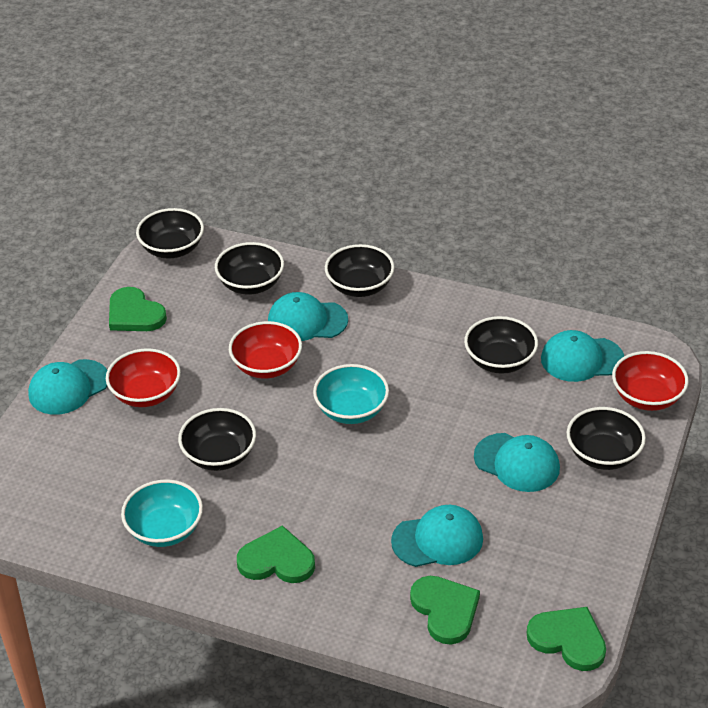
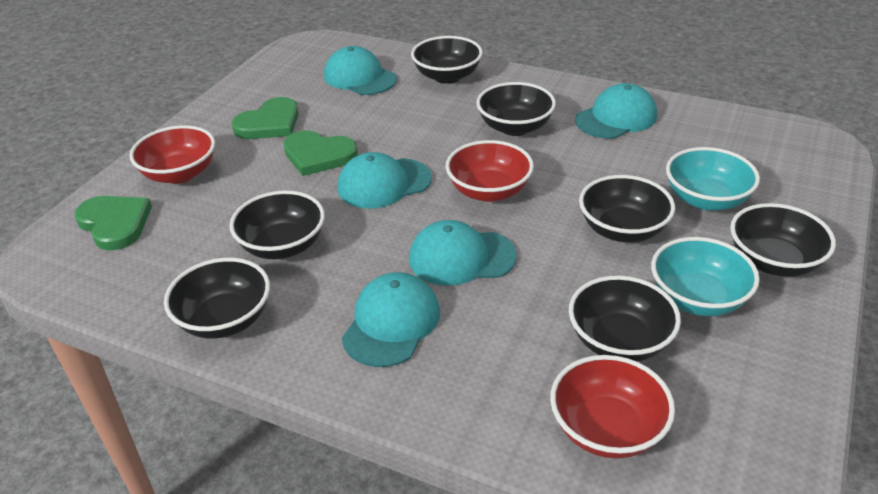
black bowl: 6 -> 7
green heart: 4 -> 3

